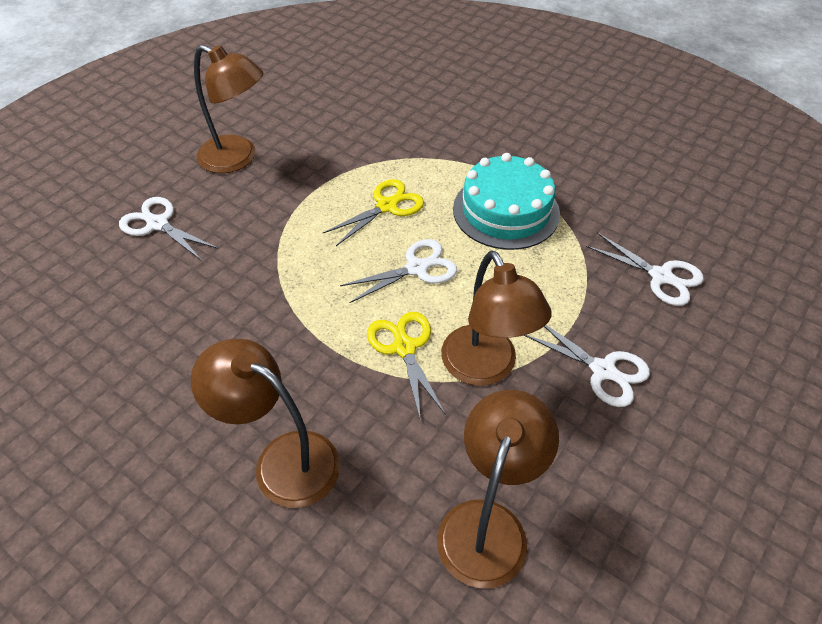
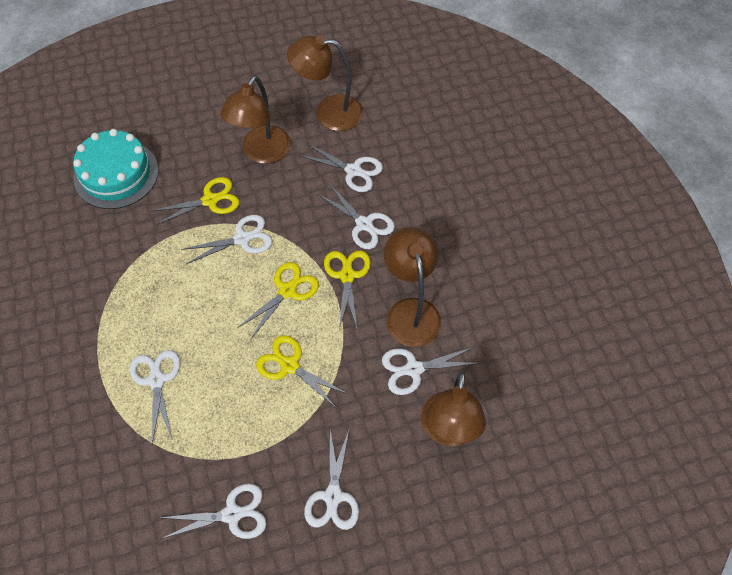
white scissors: 4 -> 7
yellow scissors: 2 -> 4

